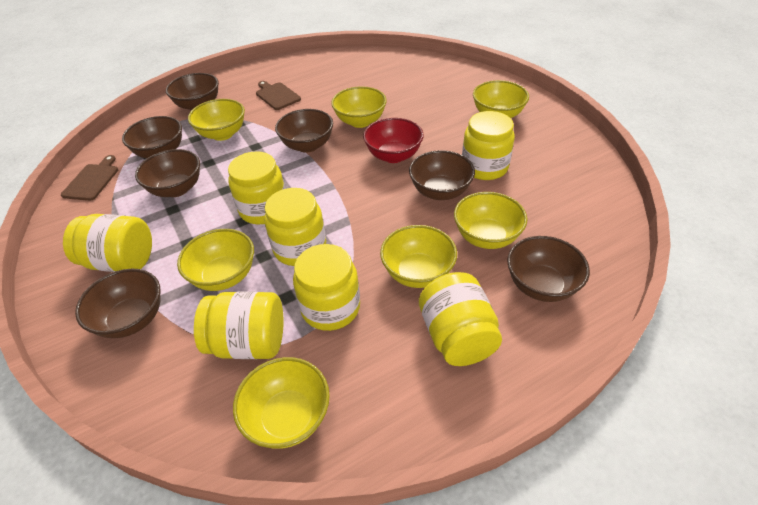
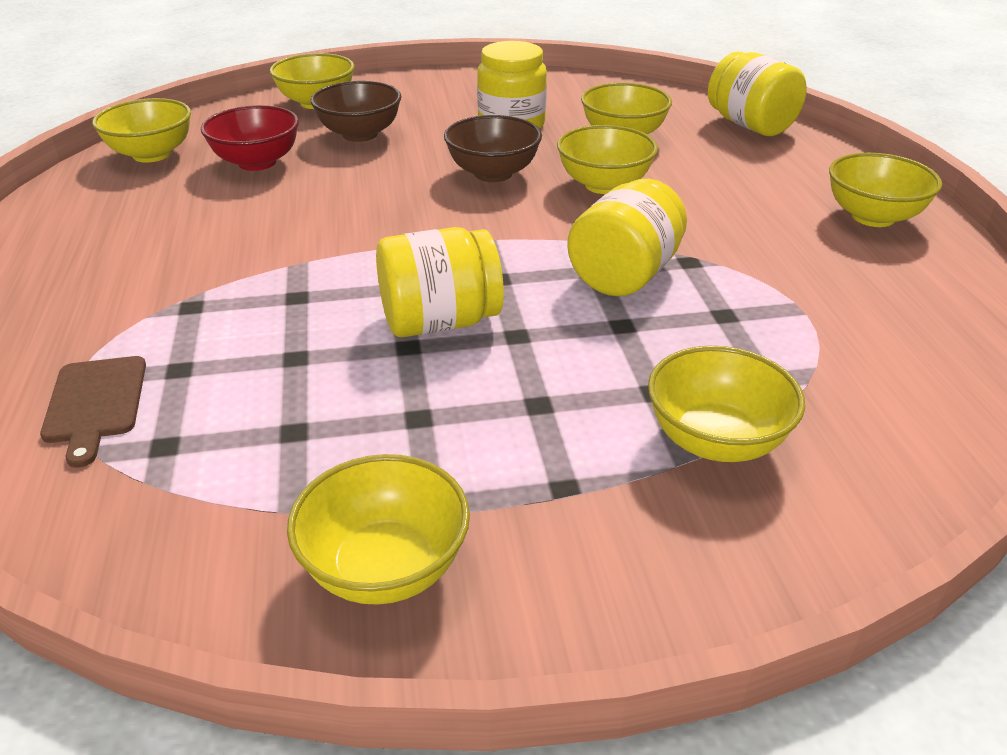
brown bowl: 7 -> 2
brown cutting board: 2 -> 1
yellow jar: 7 -> 4

